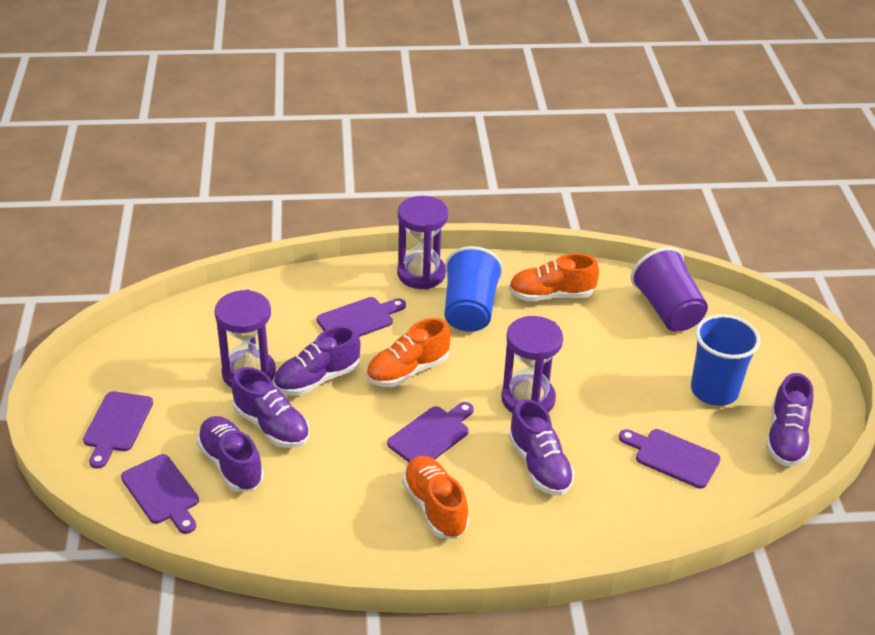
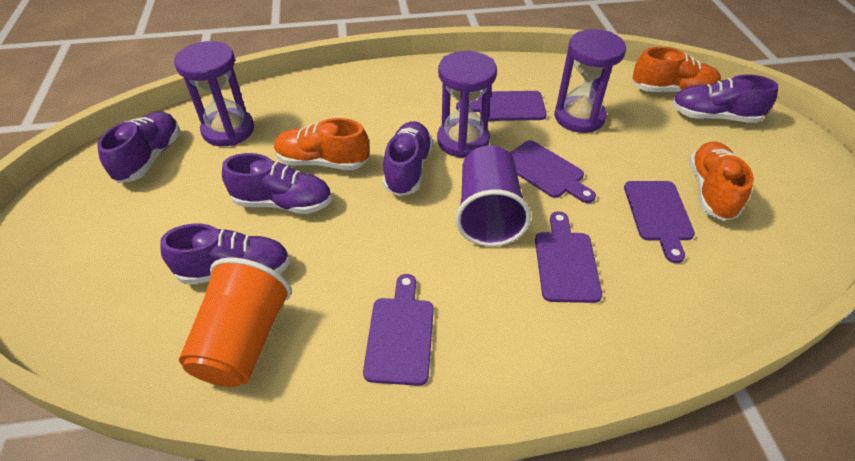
blue cup: 2 -> 0
orange cup: 0 -> 1

